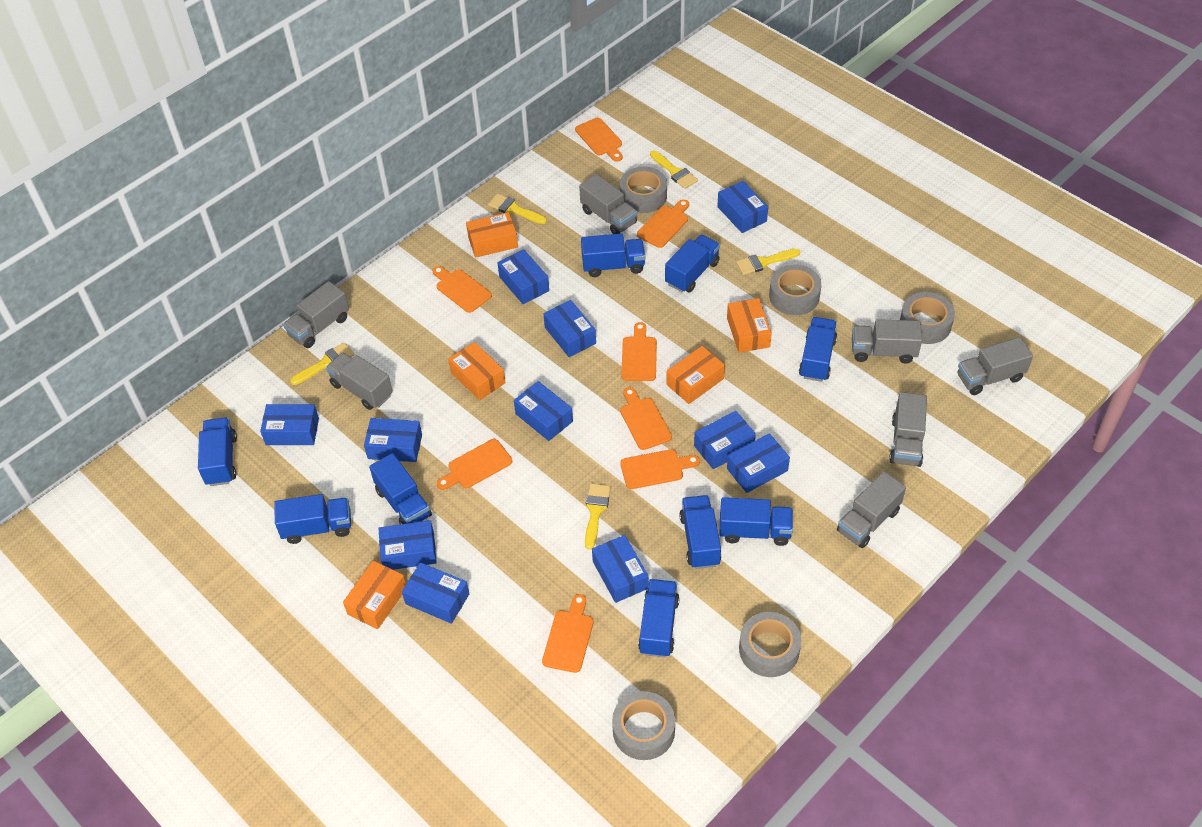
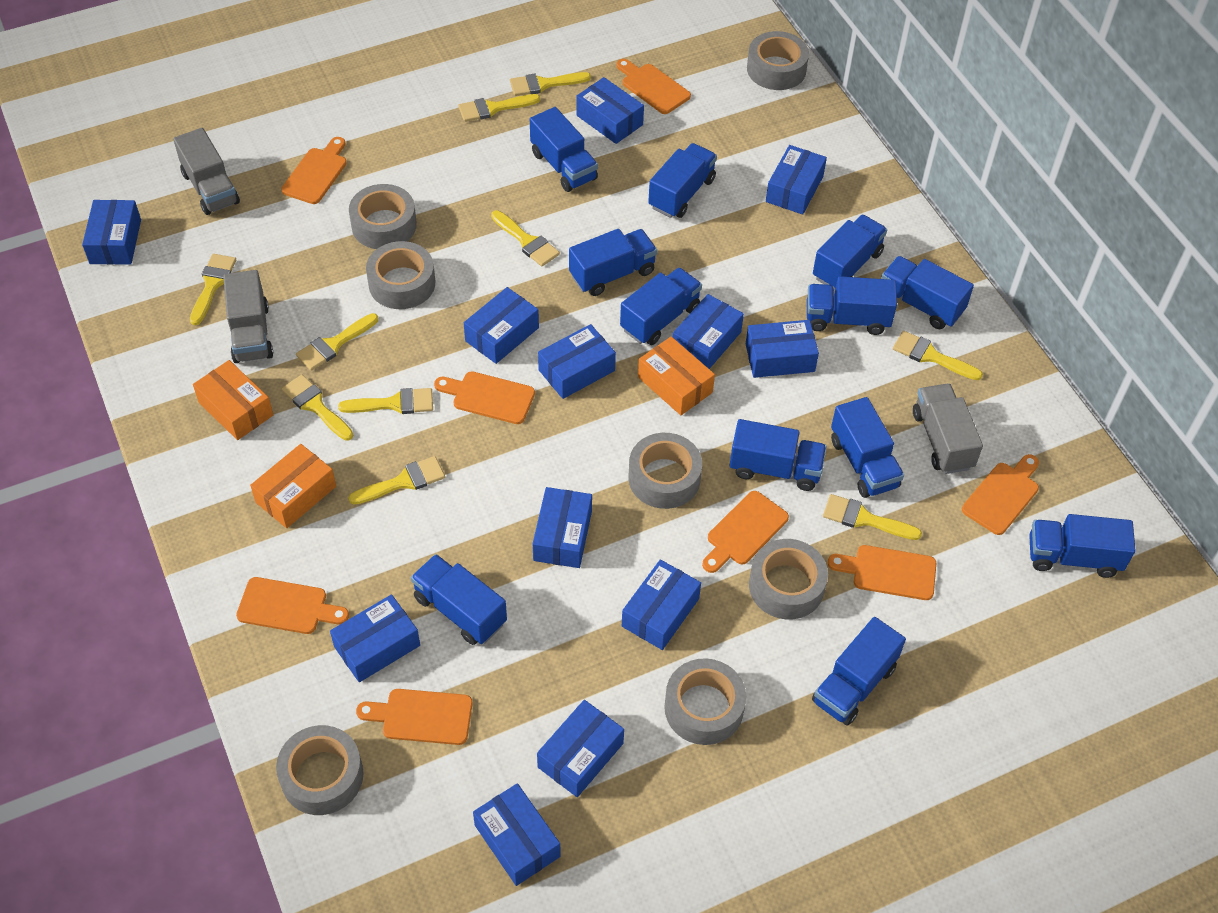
blue box: 11 -> 12
blue truck: 9 -> 12
grey tape: 5 -> 7
grey truck: 7 -> 3
orange box: 5 -> 3
yellow brush: 5 -> 10

